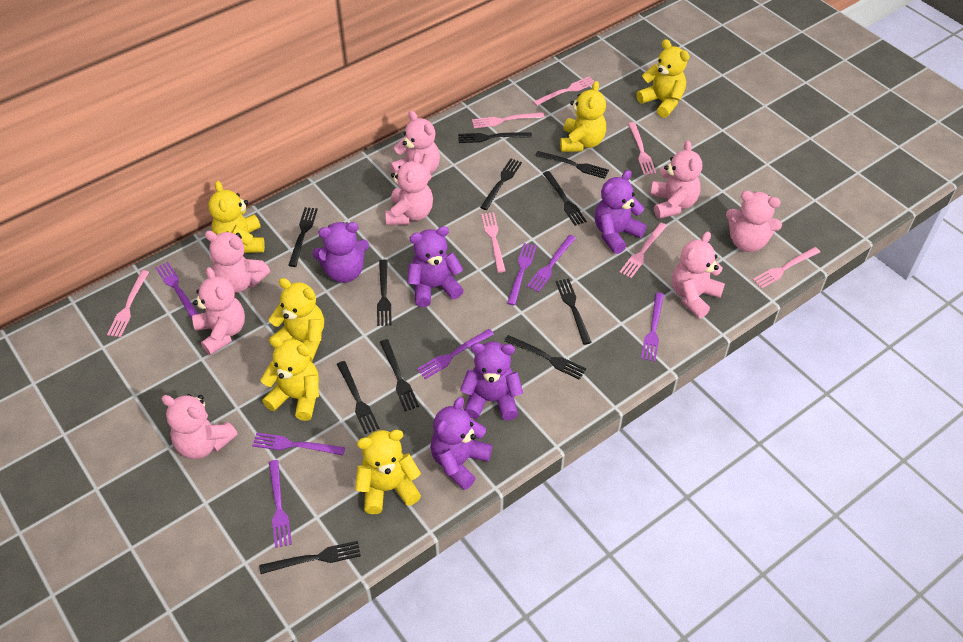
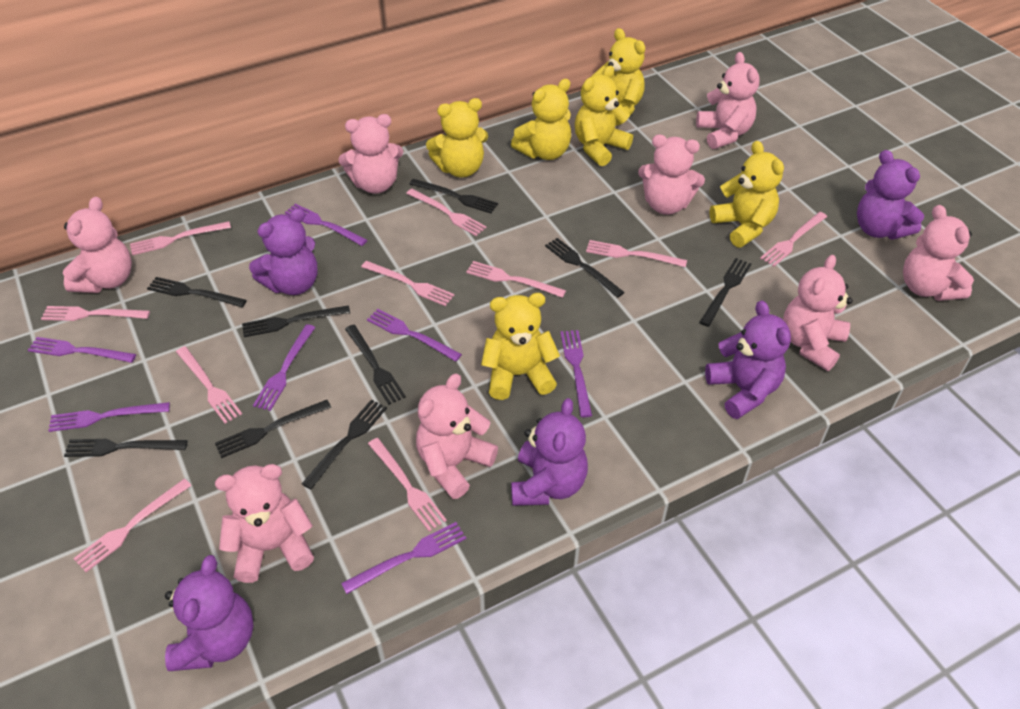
black fork: 11 -> 9
pink fork: 7 -> 10

